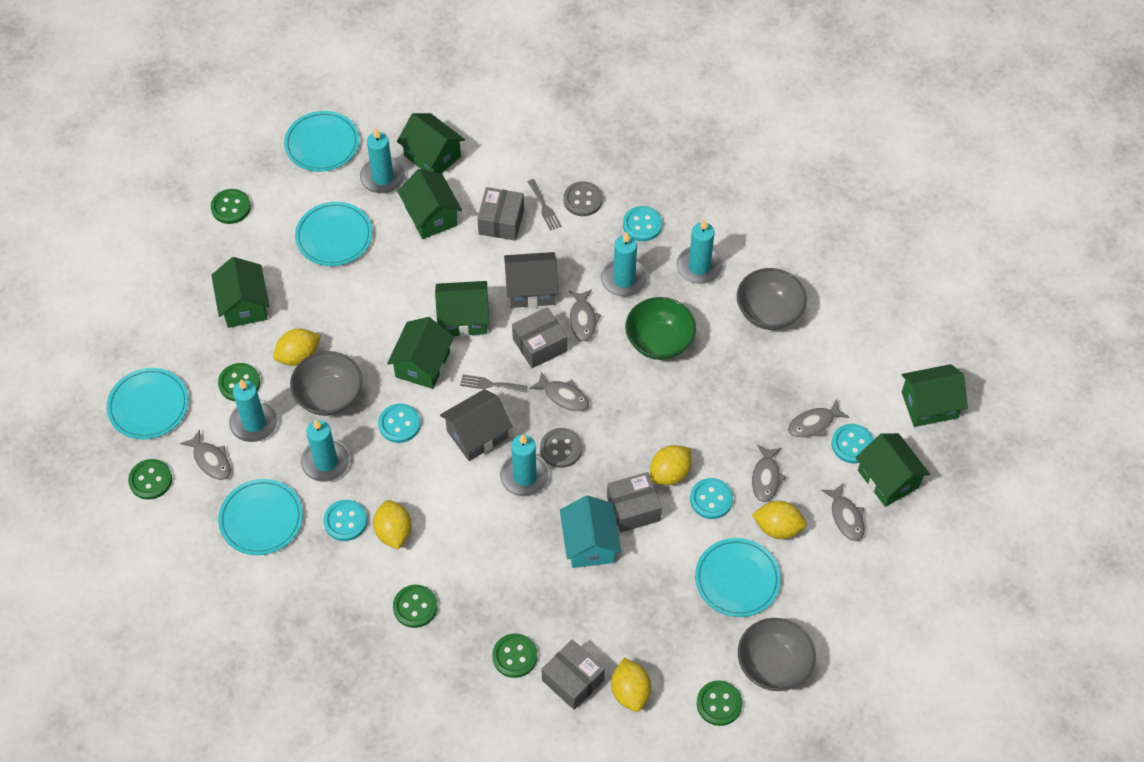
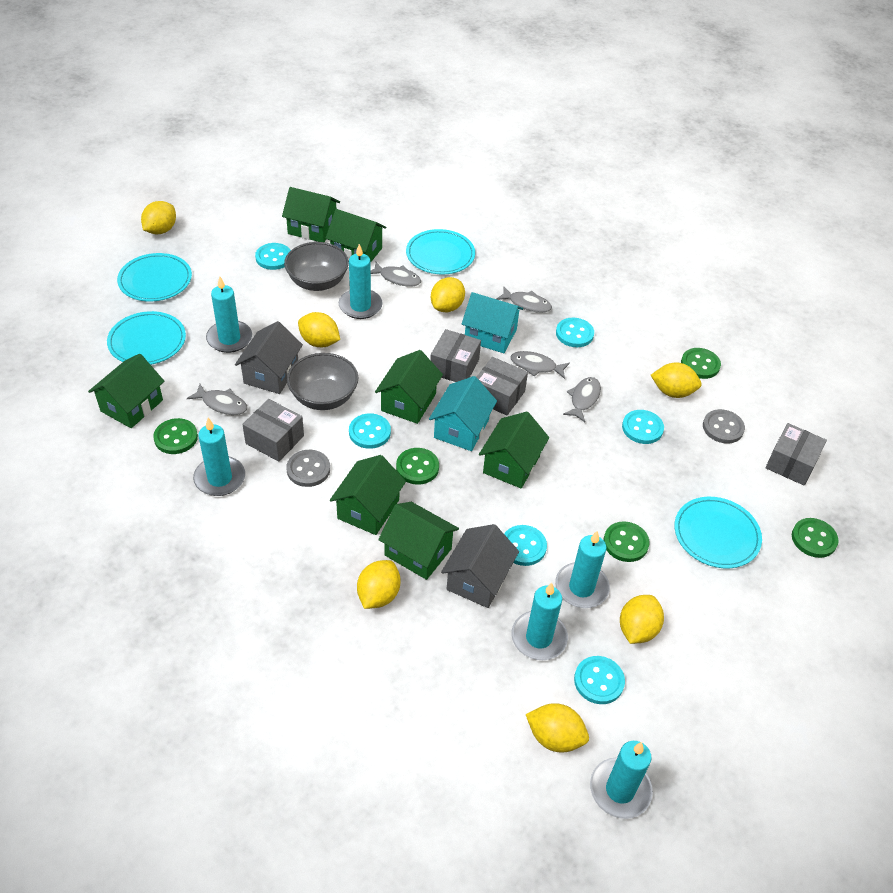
green bowl: 1 -> 0
green button: 6 -> 5
grey bowl: 3 -> 2
grey fish: 6 -> 5
grey fork: 2 -> 0
turquoise button: 5 -> 6
turquoise house: 1 -> 2
turquoise plate: 5 -> 4
yellow lemon: 5 -> 7

